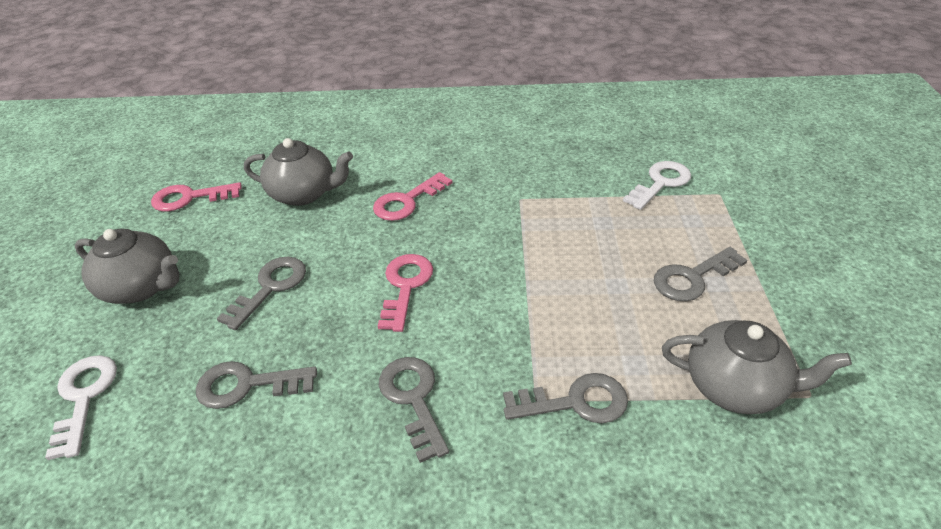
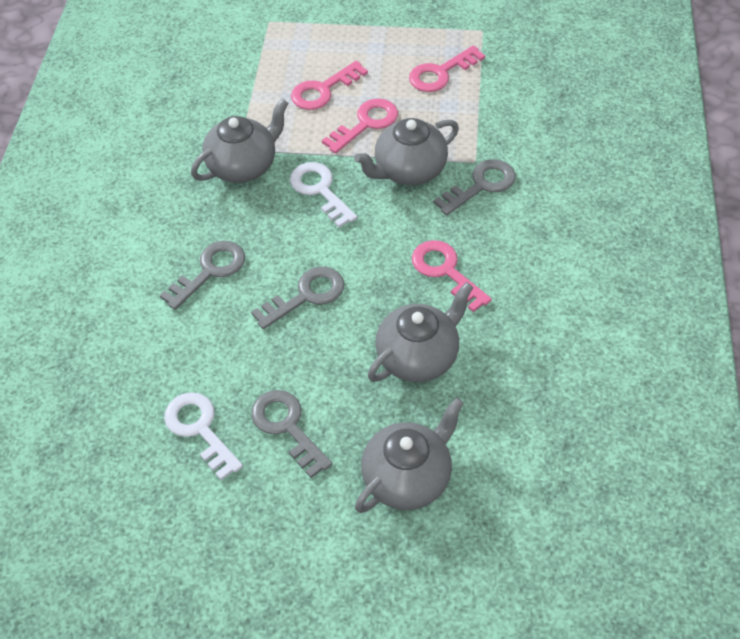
grey key: 5 -> 4
grey teapot: 3 -> 4
pink key: 3 -> 4

